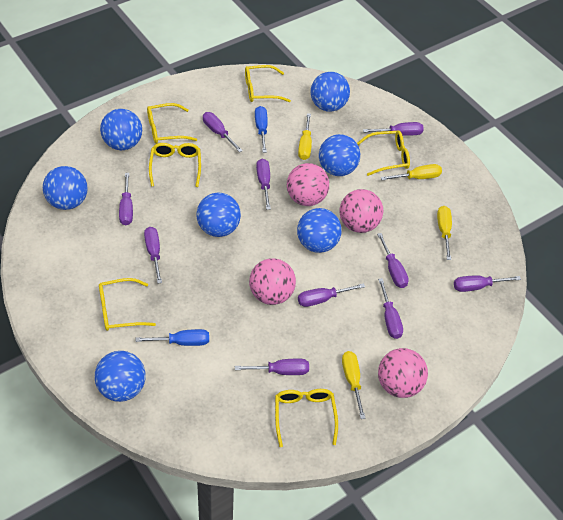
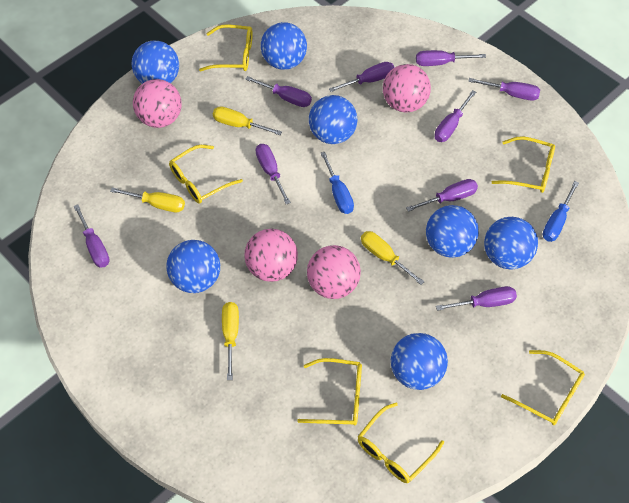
purple screwdriver: 10 -> 9

